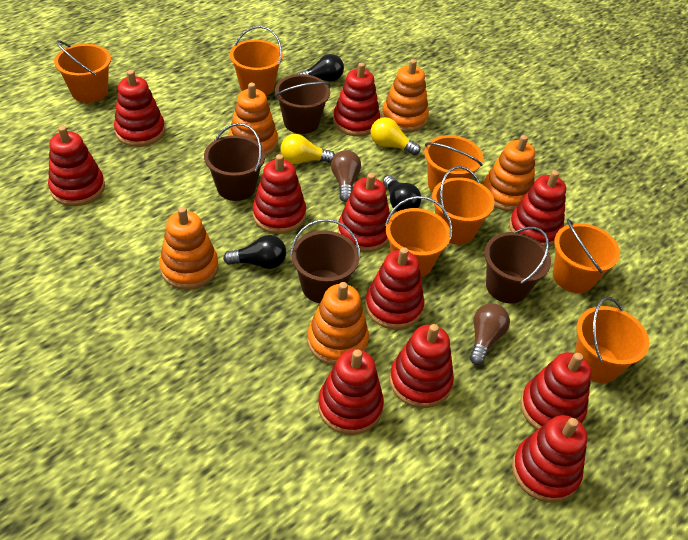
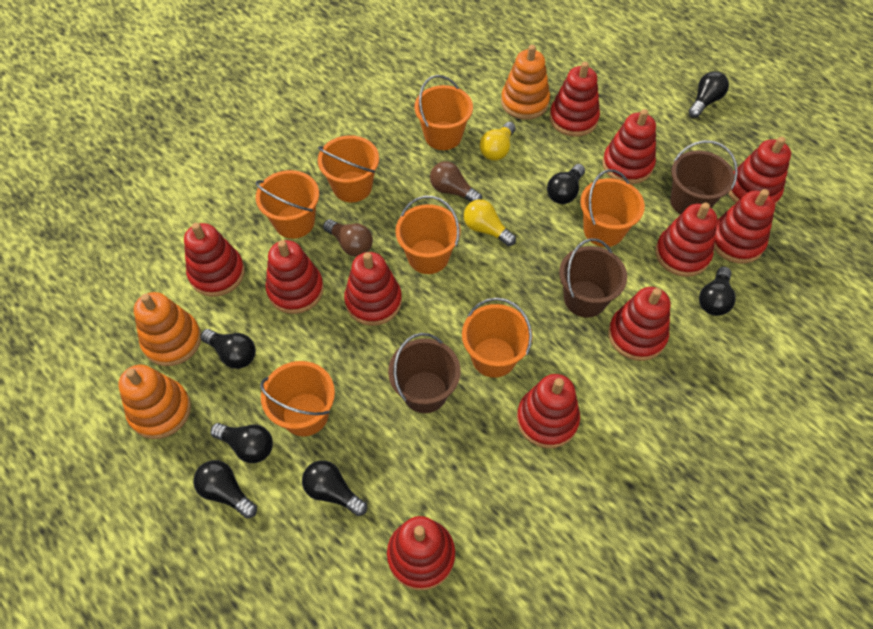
black light bulb: 3 -> 7
brown bucket: 4 -> 3
orange stacking toy: 5 -> 3

